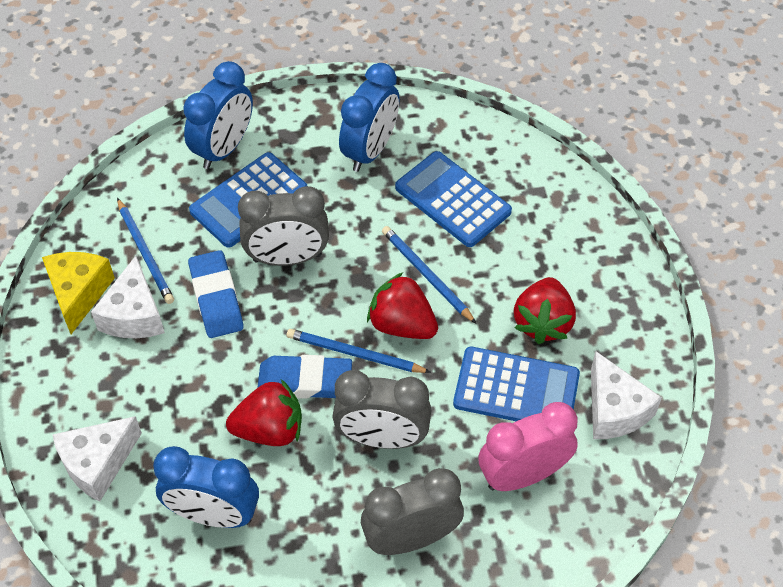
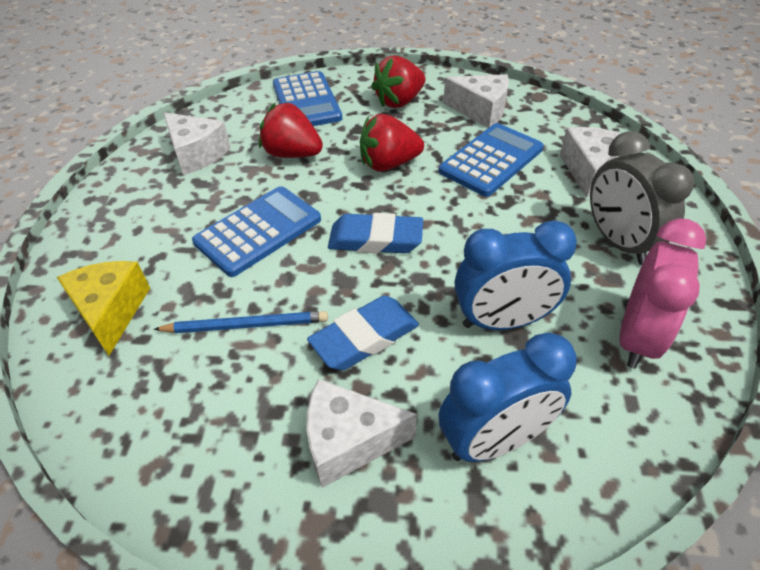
blue clock: 3 -> 2
blue pencil: 3 -> 1
grey clock: 3 -> 1
white cheese: 3 -> 4

